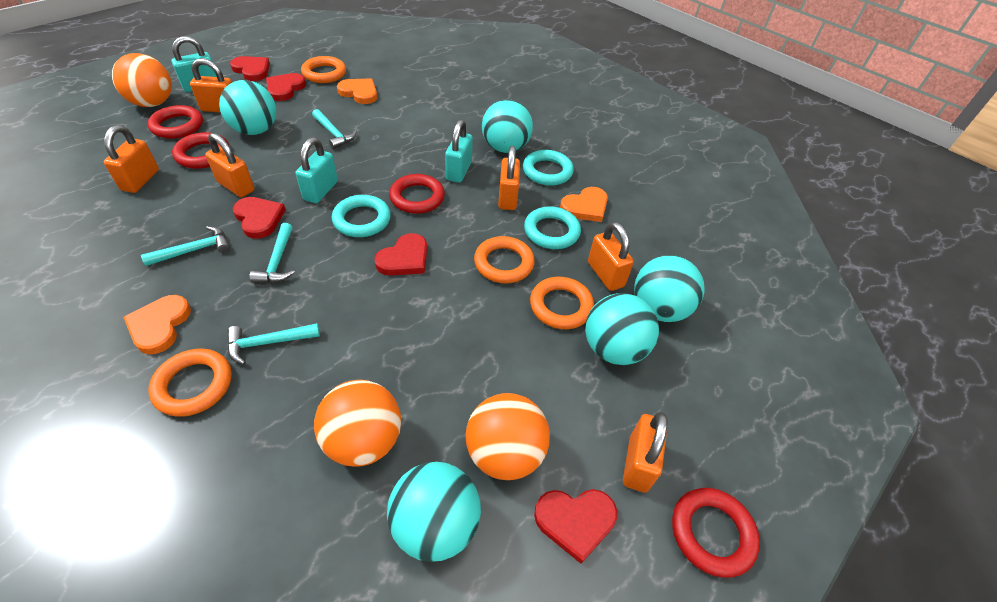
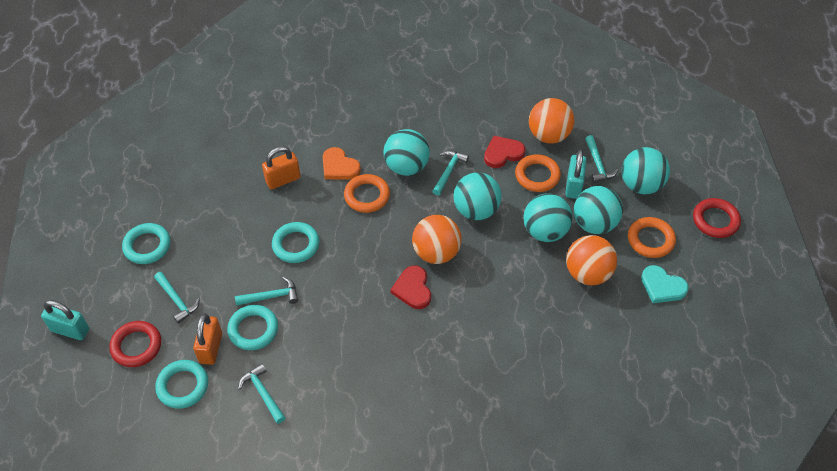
orange heart: 3 -> 1
orange padlock: 6 -> 2
orange ring: 4 -> 3
red heart: 5 -> 2
red ring: 4 -> 2
turquoise hammer: 4 -> 5
turquoise heart: 0 -> 1
turquoise padlock: 3 -> 2
turquoise ring: 3 -> 4

